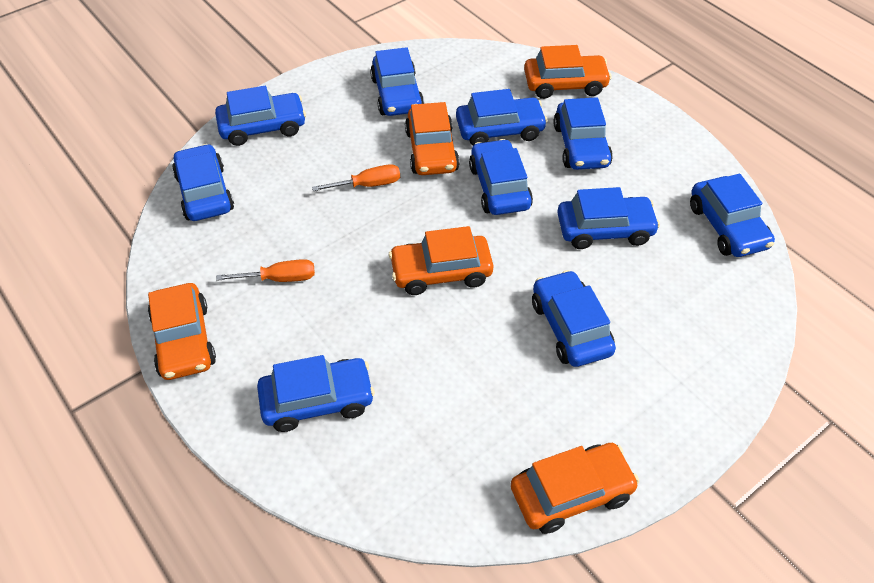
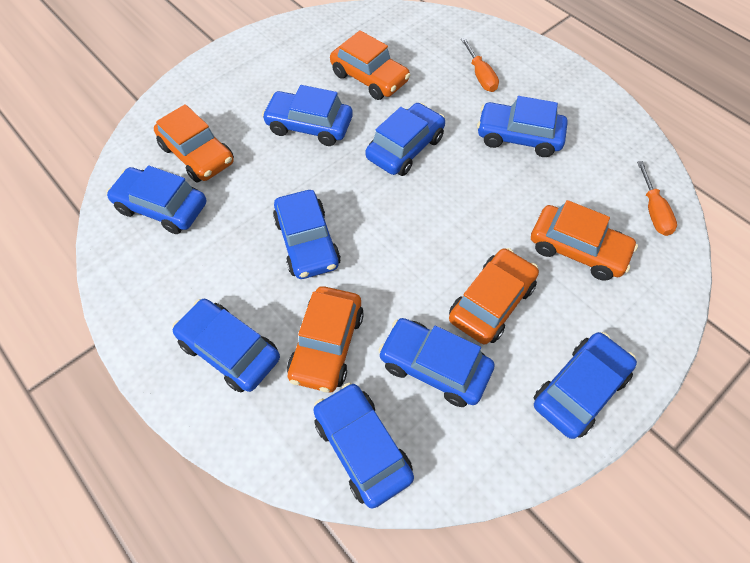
blue car: 10 -> 9

